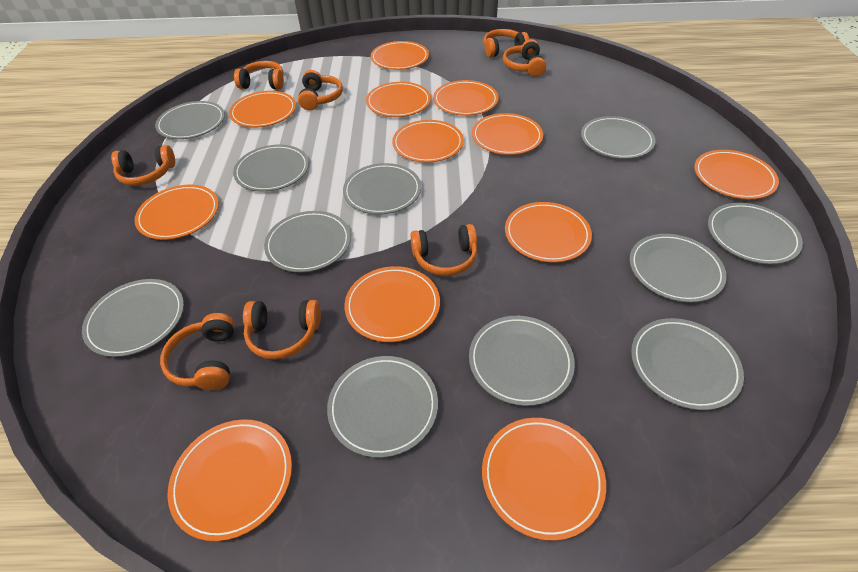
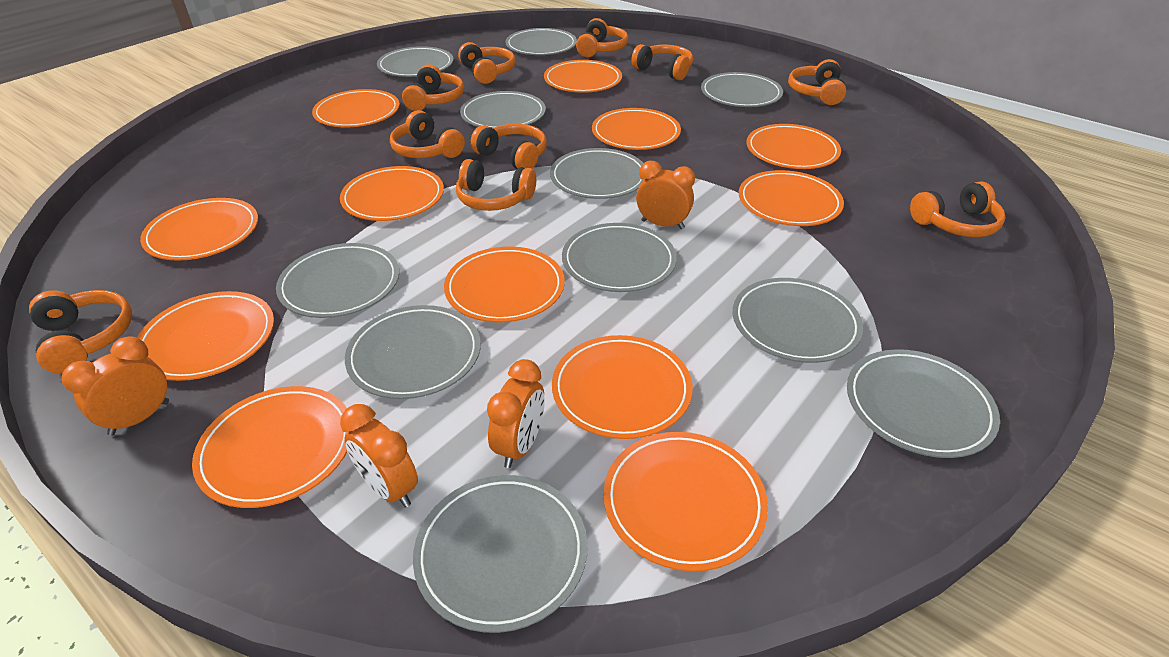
orange clock: 0 -> 4
orange headphones: 8 -> 10

